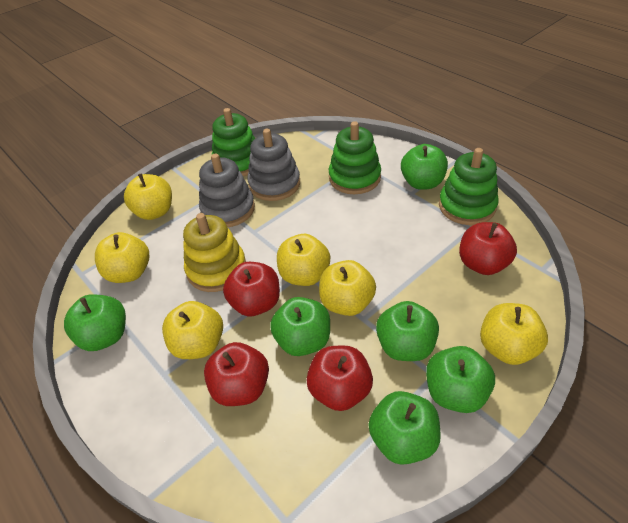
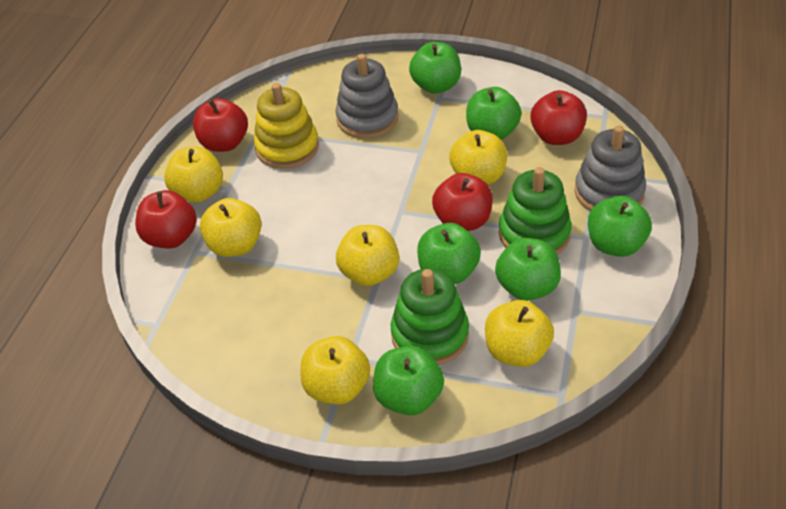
green stacking toy: 3 -> 2

